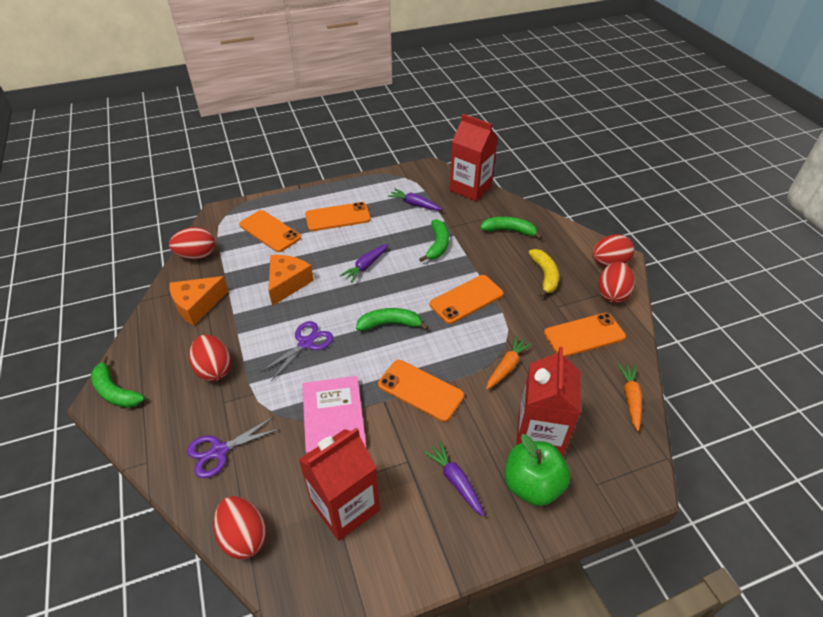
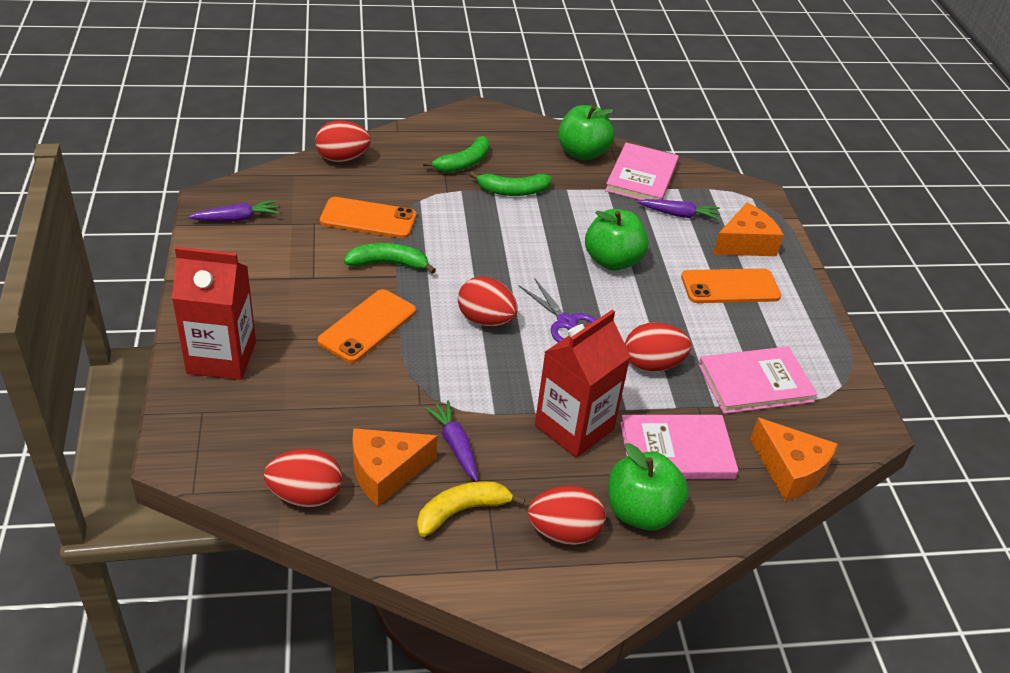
green apple: 1 -> 3
green banana: 4 -> 3
orange carrot: 2 -> 0
orange cheese: 2 -> 3
orange phone: 5 -> 3
pink book: 1 -> 3
purple scissors: 2 -> 1
red carton: 3 -> 2

